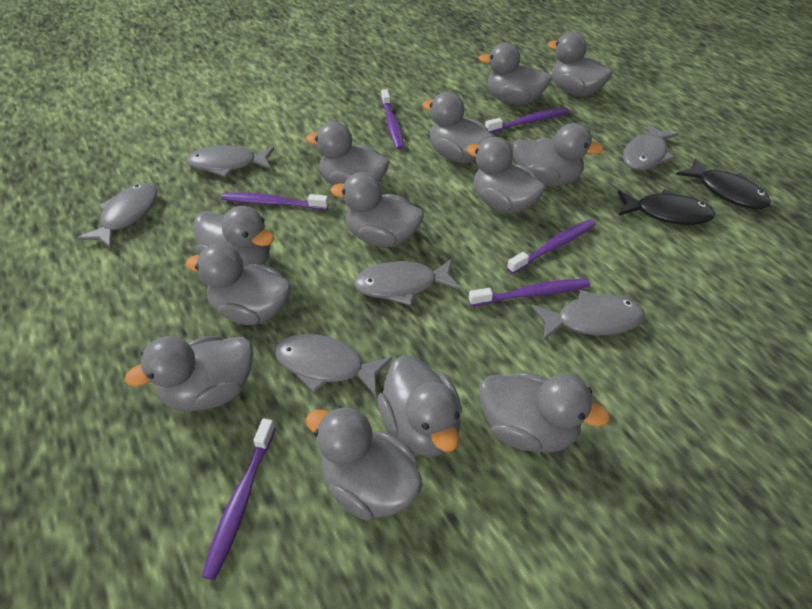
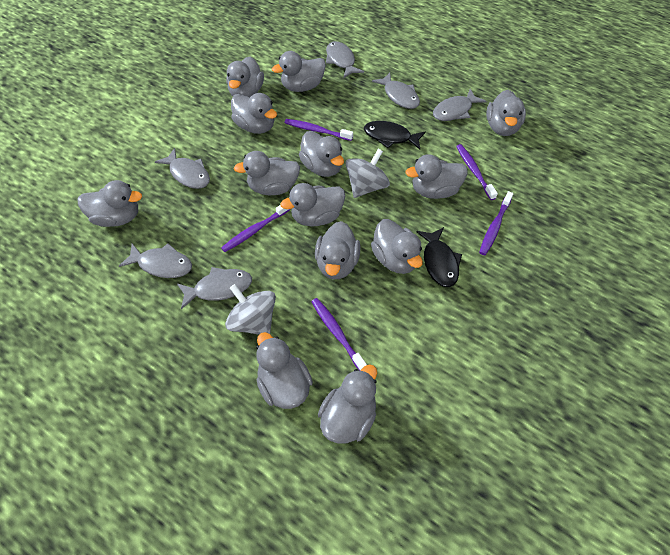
grey spinning top: 0 -> 2
purple toothbrush: 6 -> 5

